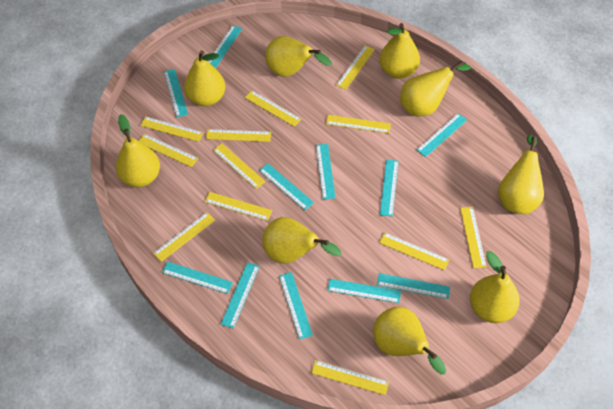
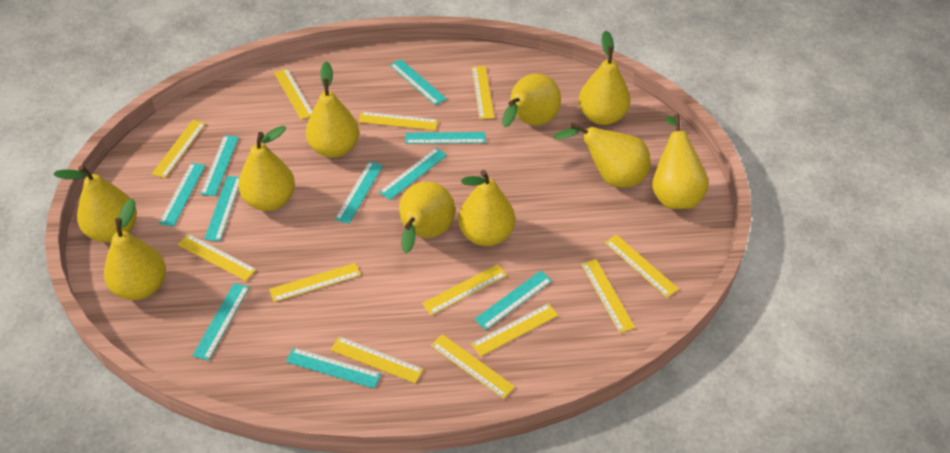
turquoise ruler: 11 -> 10
yellow pear: 9 -> 10

